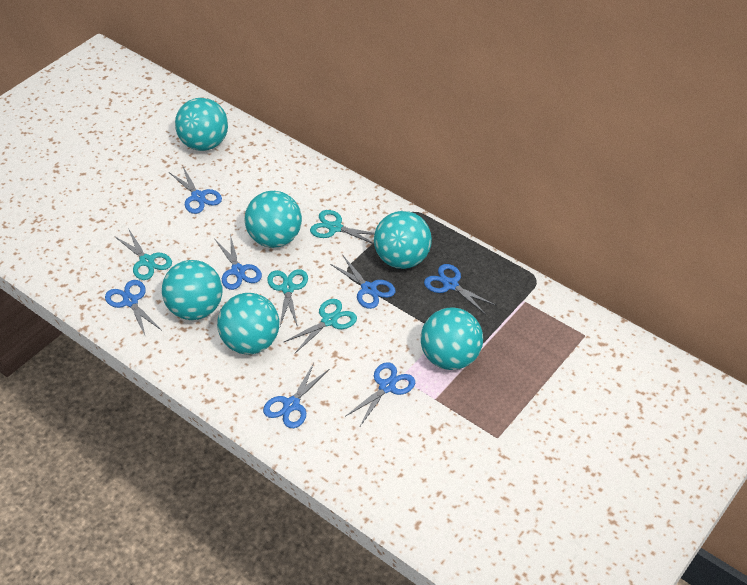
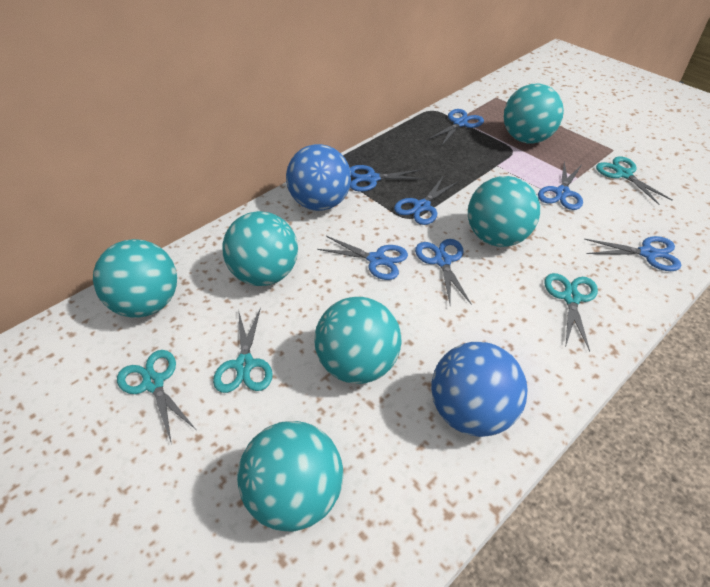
blue ball: 0 -> 2

